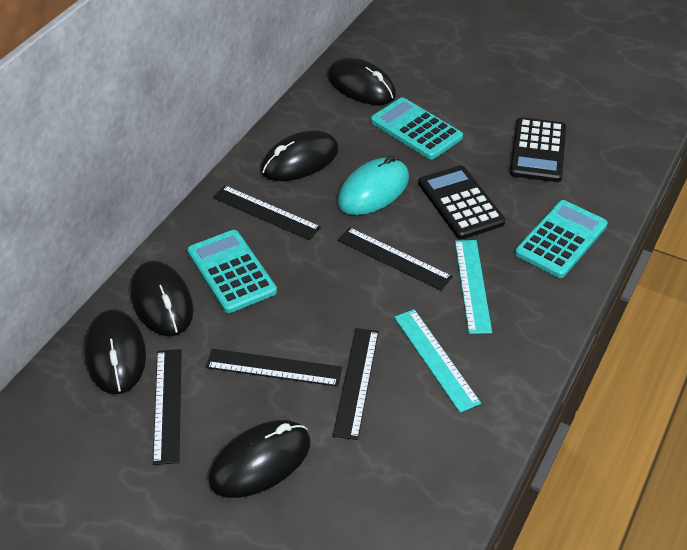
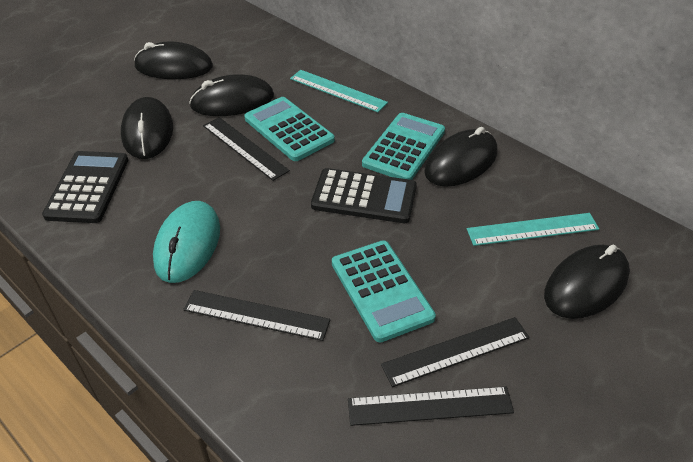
black ruler: 5 -> 4

